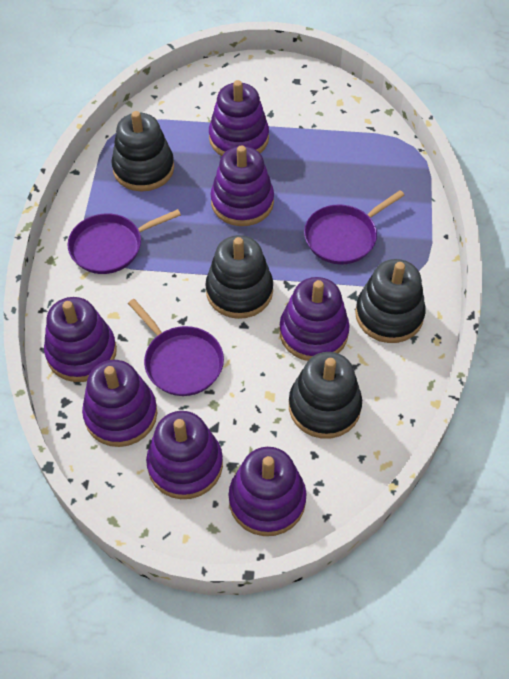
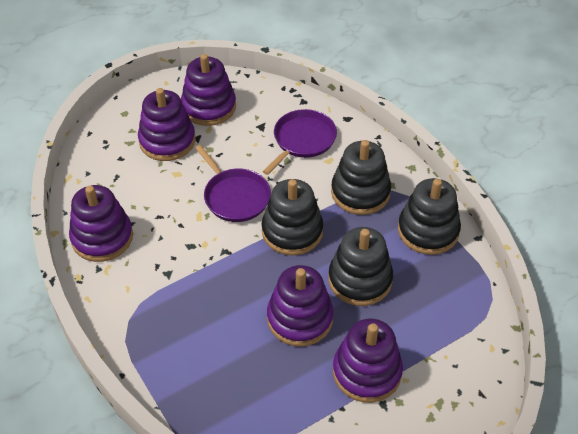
purple pan: 3 -> 2
purple stacking toy: 7 -> 5

